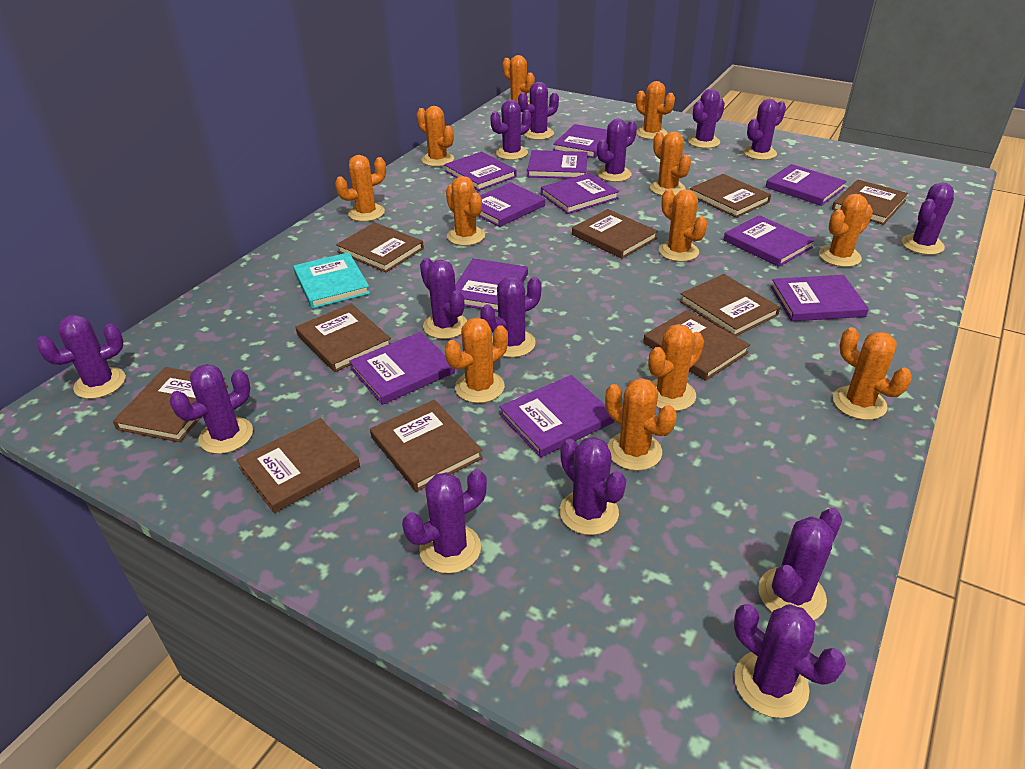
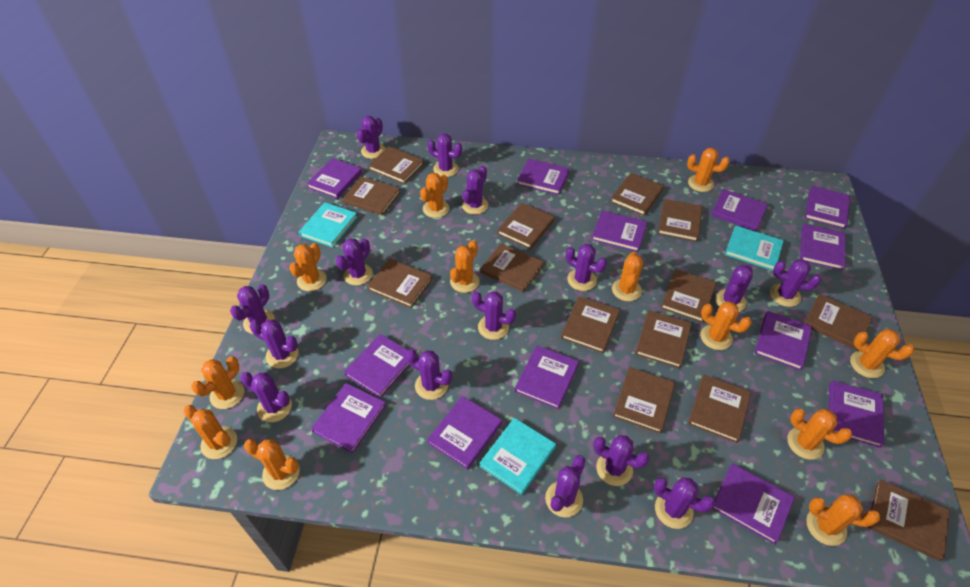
brown book: 10 -> 14
purple book: 11 -> 13
purple cactus: 14 -> 15
turquoise book: 1 -> 3

